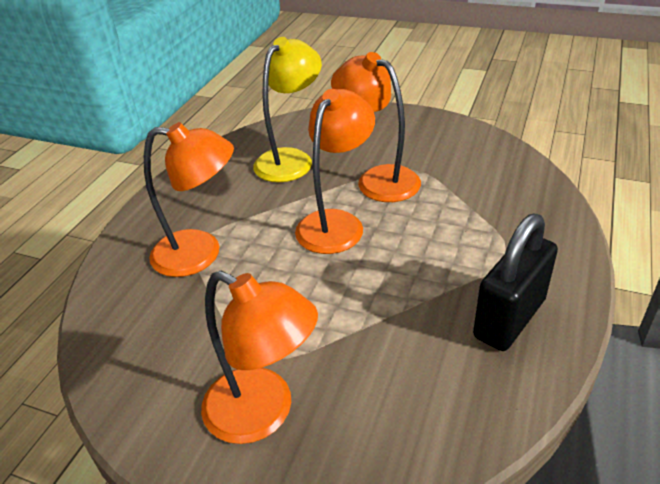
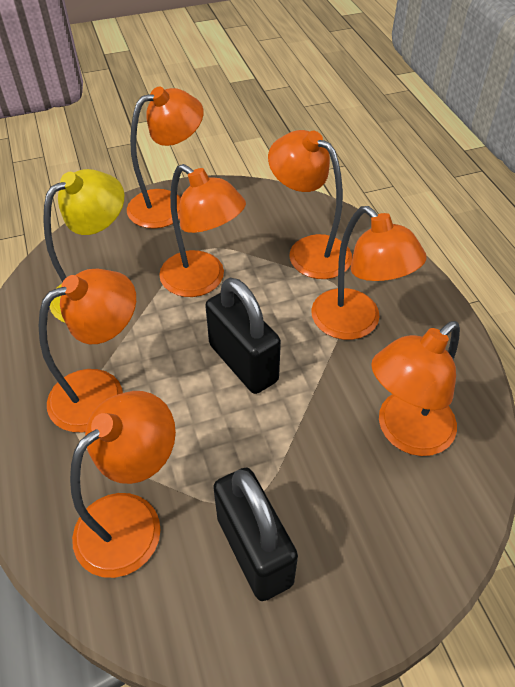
black padlock: 1 -> 2
orange lamp: 4 -> 7

